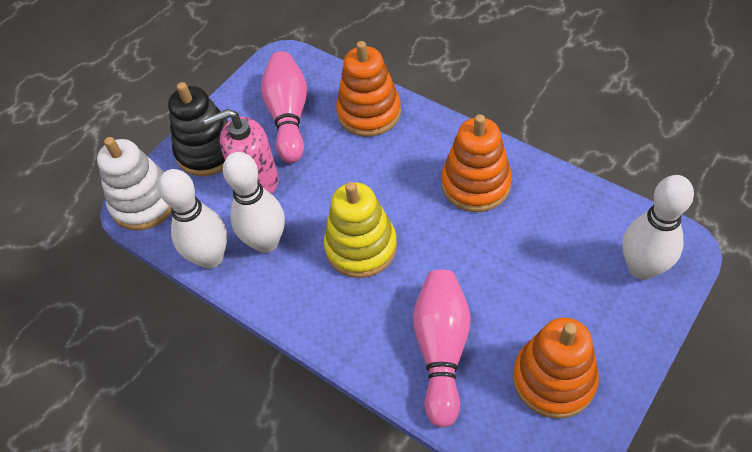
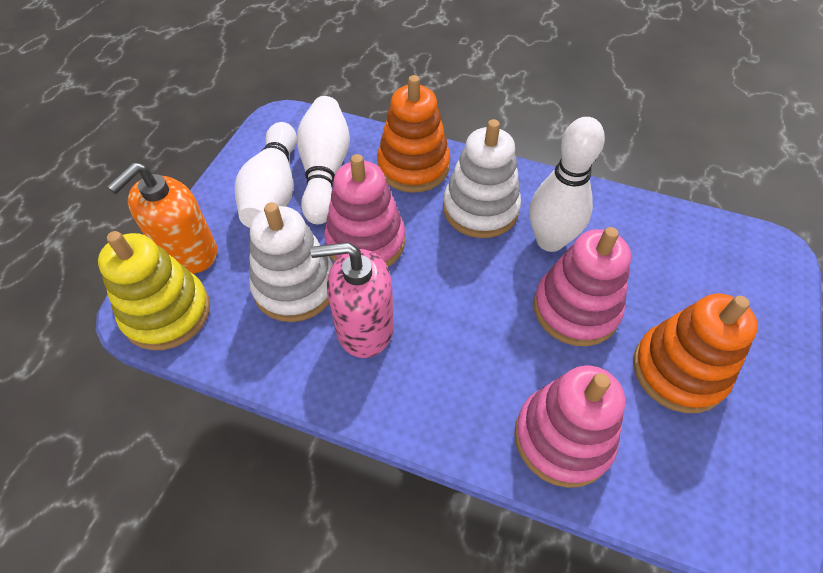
black stacking toy: 1 -> 0
orange soap dispenser: 0 -> 1
orange stacking toy: 3 -> 2
pink bowling pin: 2 -> 0
pink stacking toy: 0 -> 3
white stacking toy: 1 -> 2

